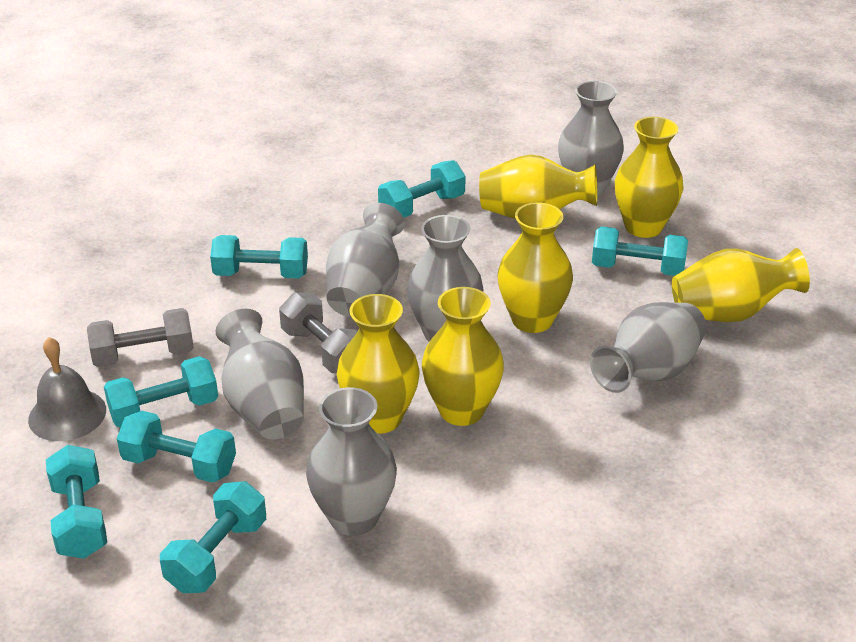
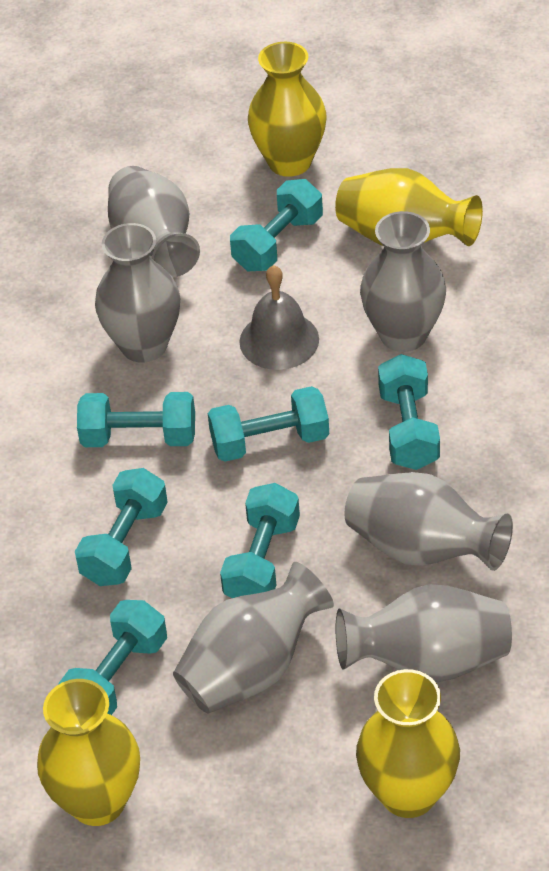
grey dumbbell: 2 -> 0
yellow vase: 6 -> 4

